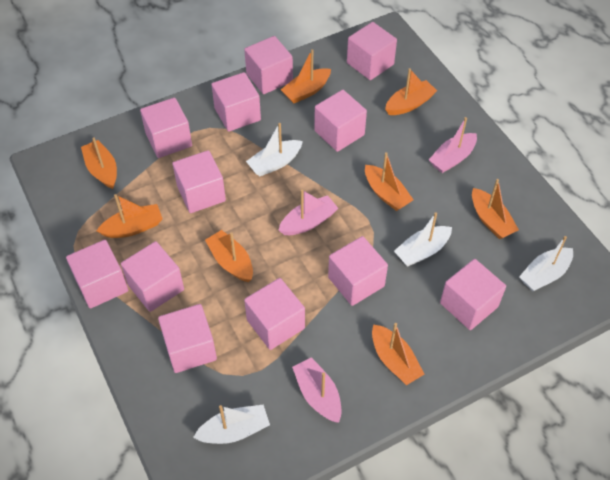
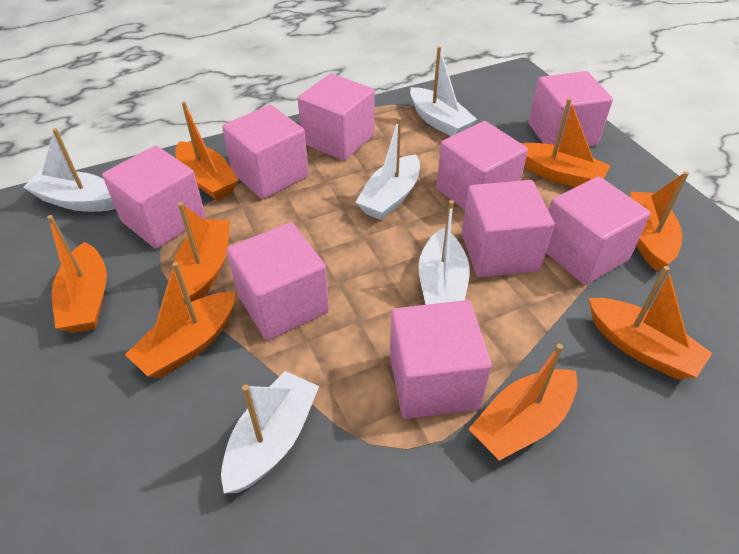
pink boat: 3 -> 0
pink cube: 12 -> 9
white boat: 4 -> 5

